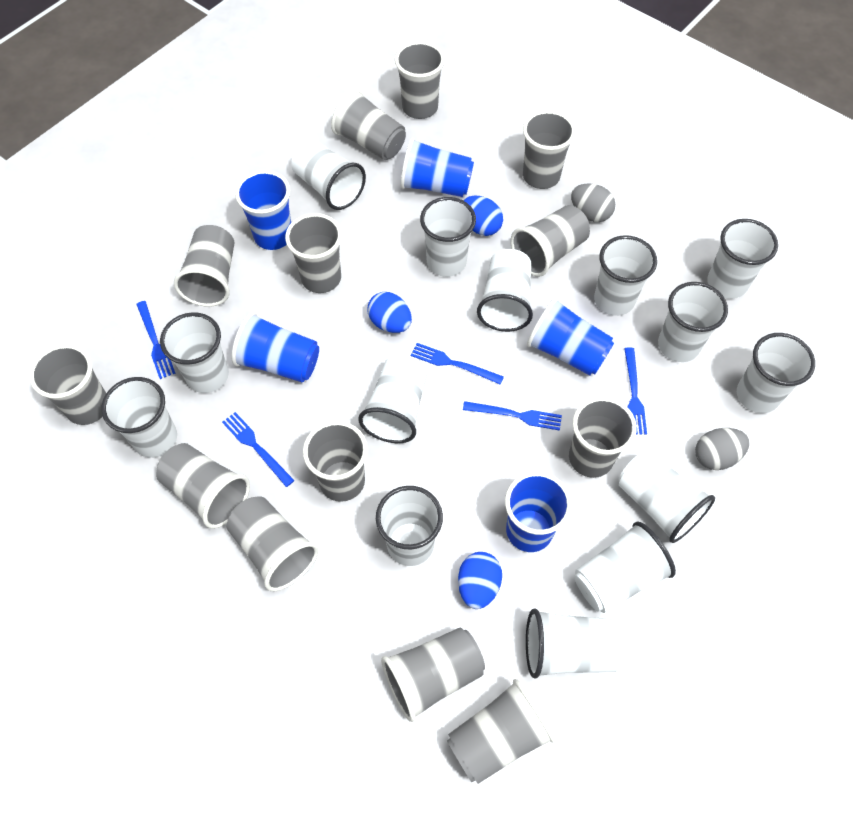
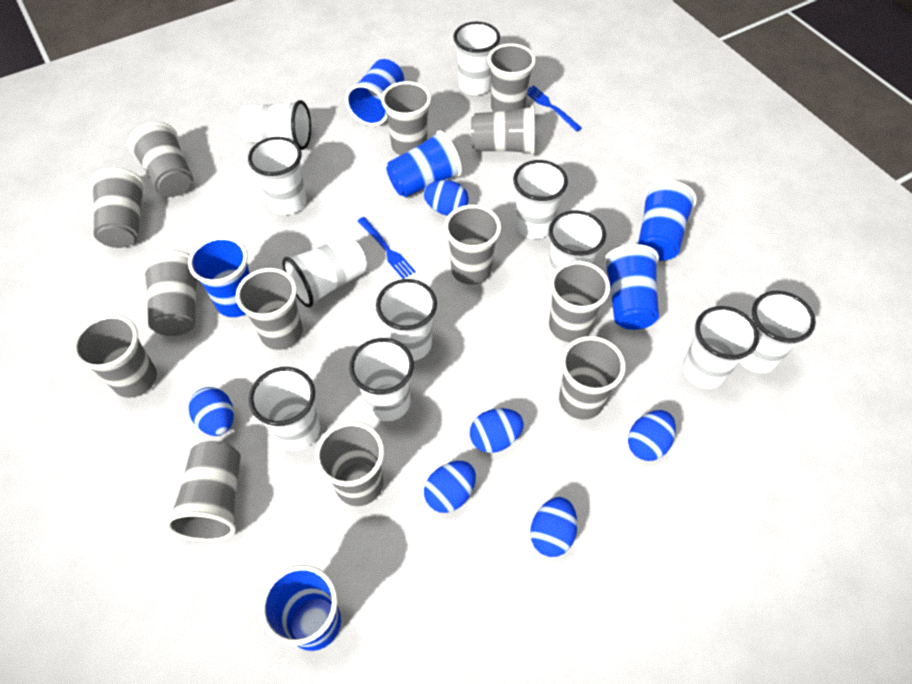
blue cup: 5 -> 6
blue egg: 3 -> 6
blue fork: 5 -> 2
grey egg: 2 -> 0
white cup: 14 -> 11

